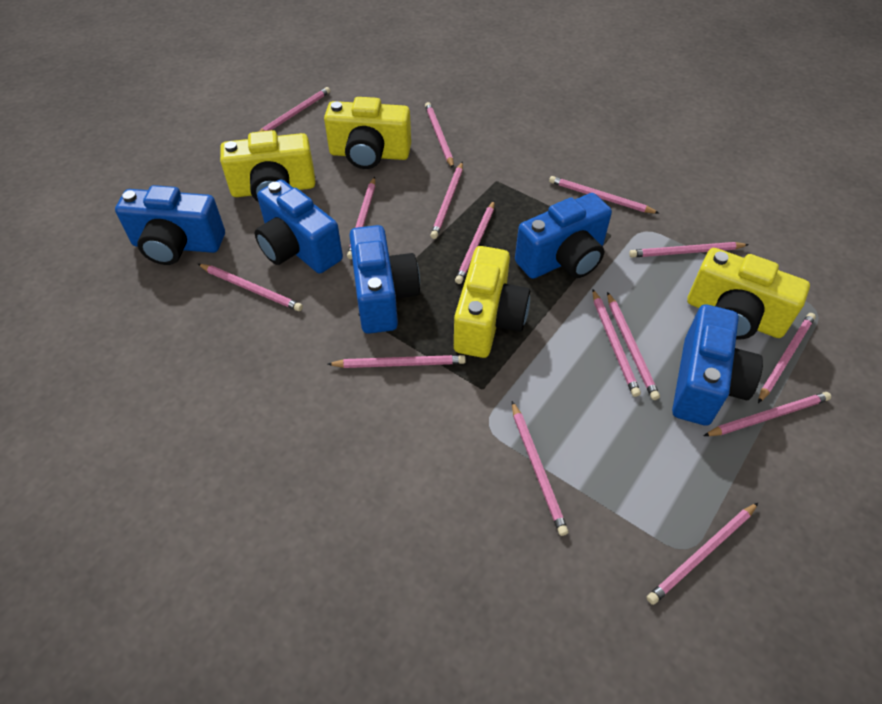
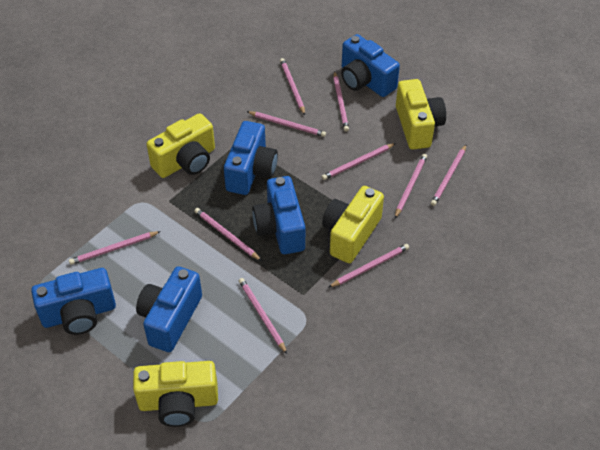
pink pencil: 15 -> 10

